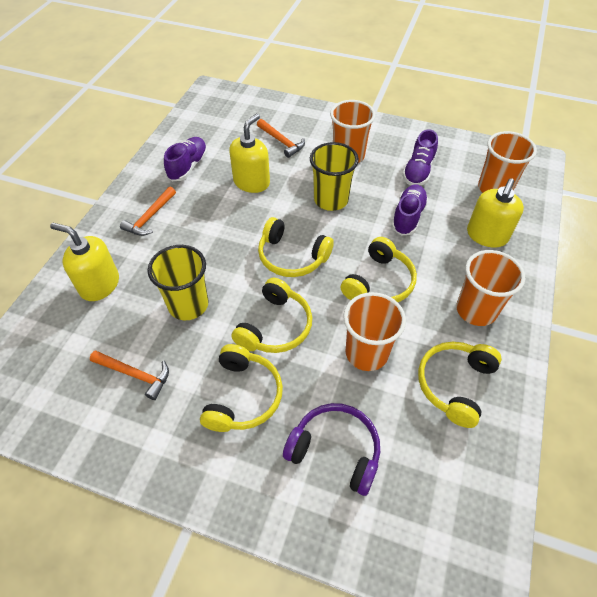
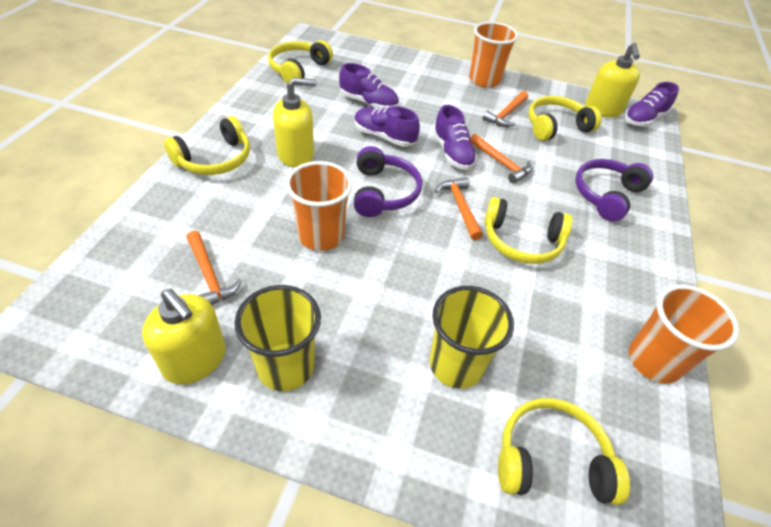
orange cup: 4 -> 3
orange hammer: 3 -> 4
purple headphones: 1 -> 2
purple shoe: 3 -> 4

